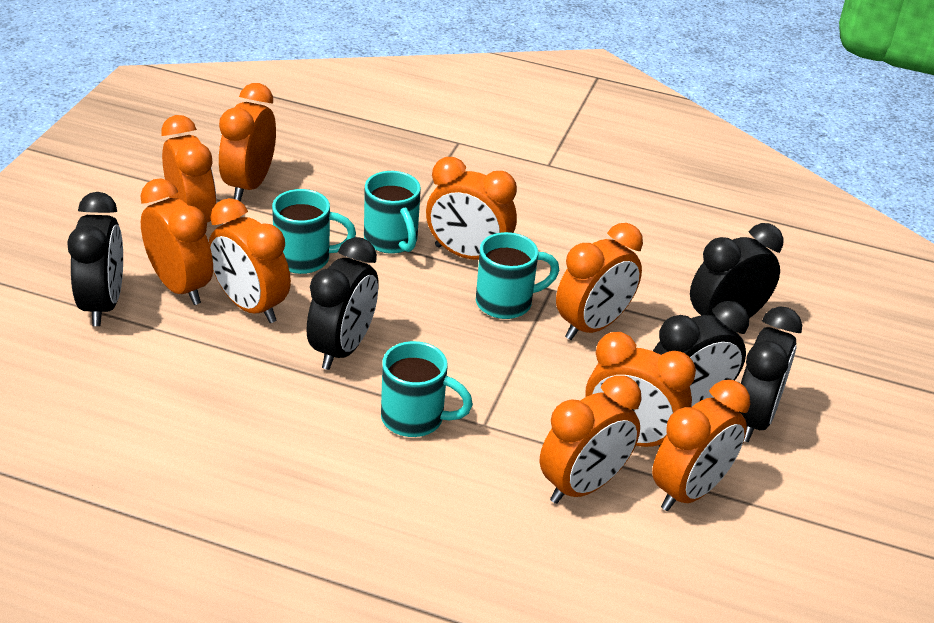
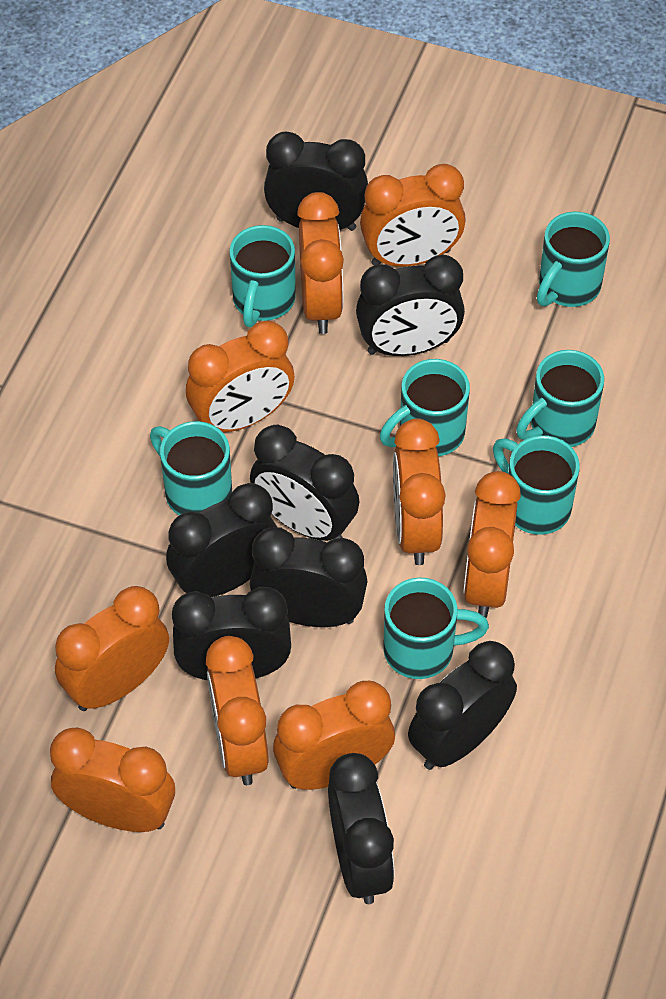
black clock: 5 -> 8
turquoise mug: 4 -> 7

